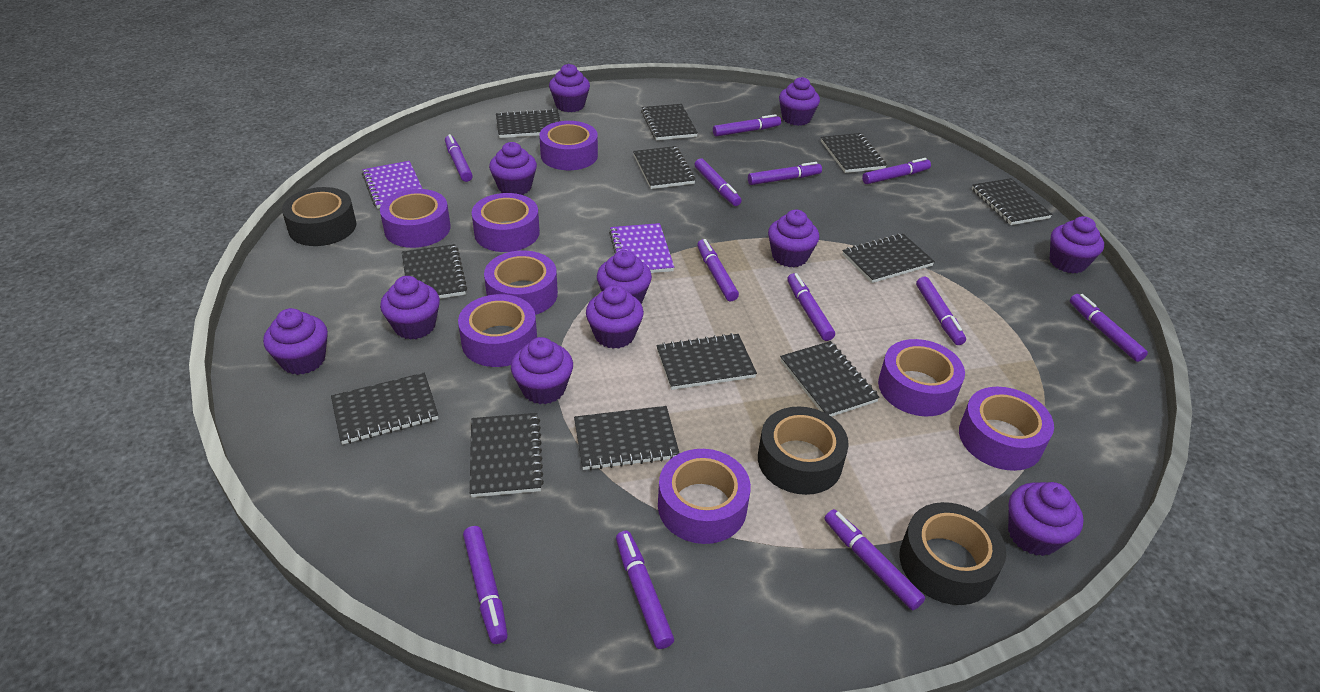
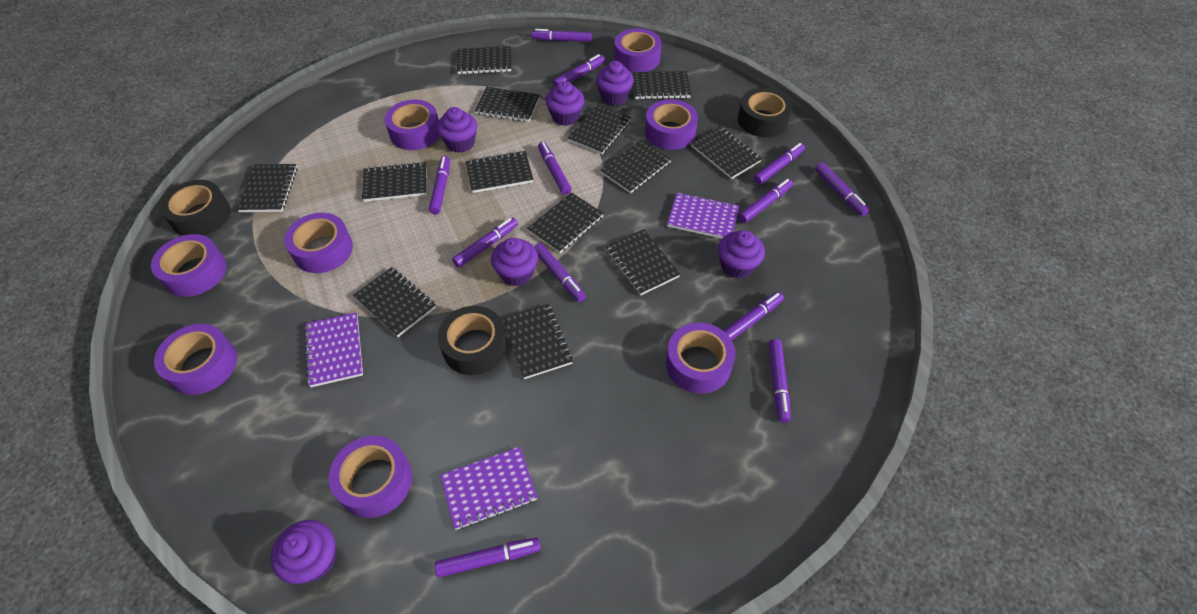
black notebook: 12 -> 13
purple cupcake: 11 -> 6
purple notebook: 2 -> 3

